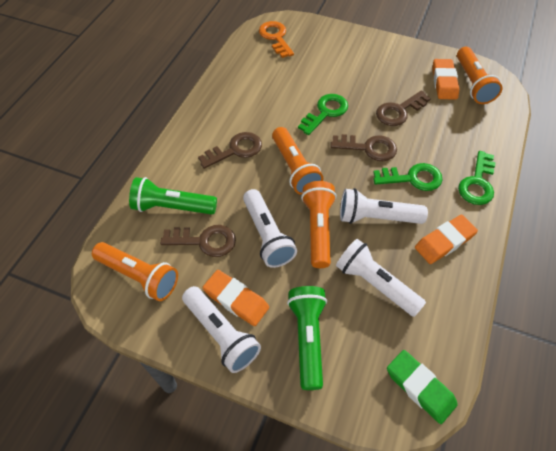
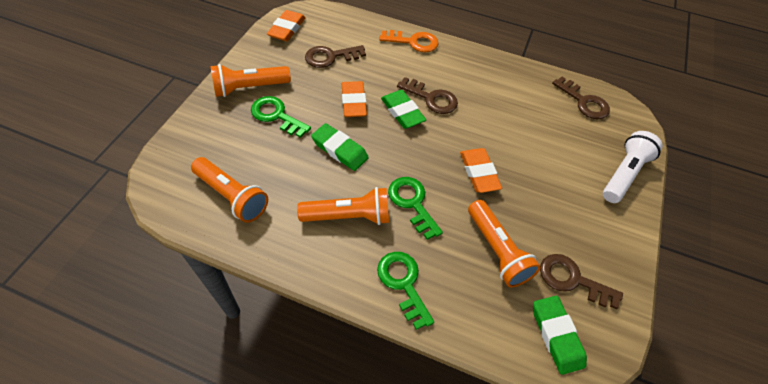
green eraser: 1 -> 3
green flashlight: 2 -> 0
white flashlight: 4 -> 1

